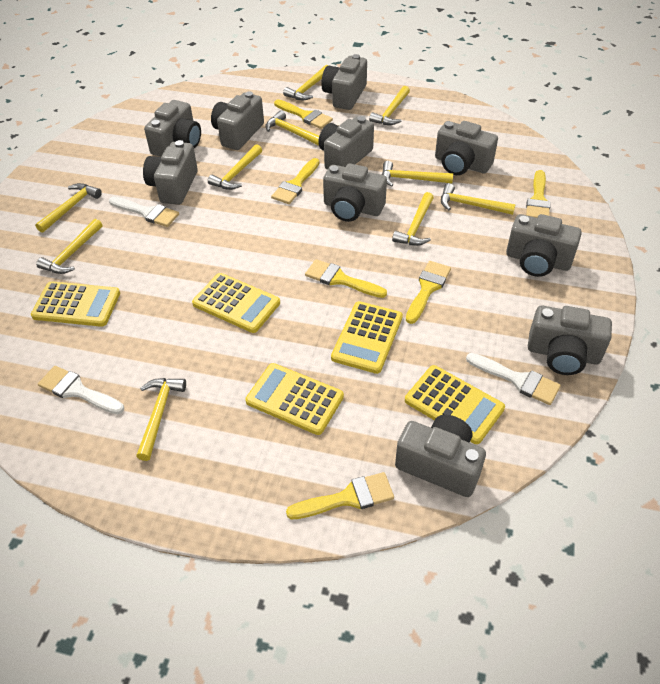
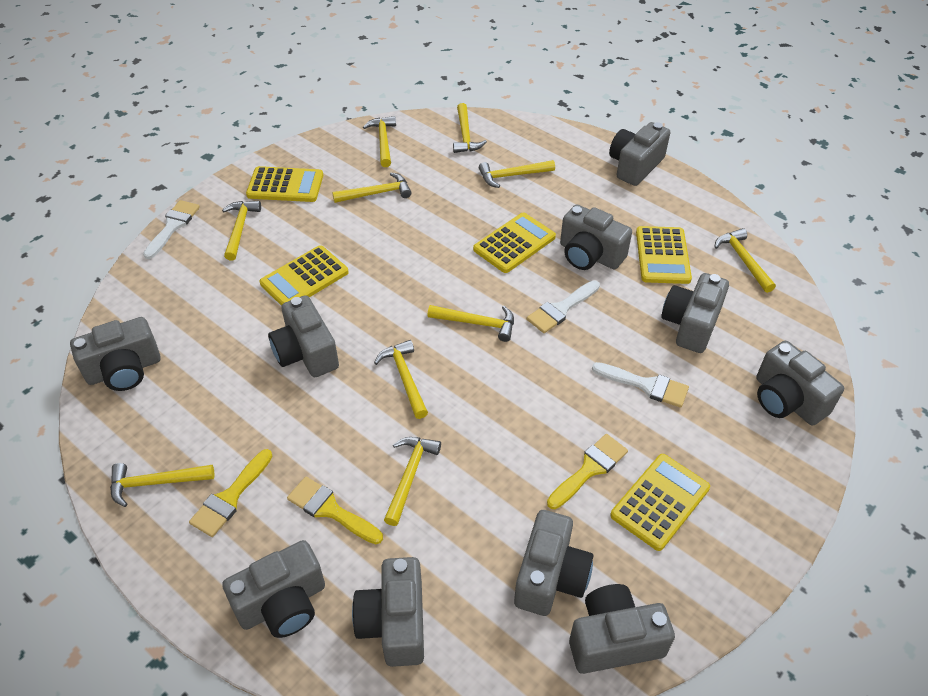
yellow brush: 6 -> 3

